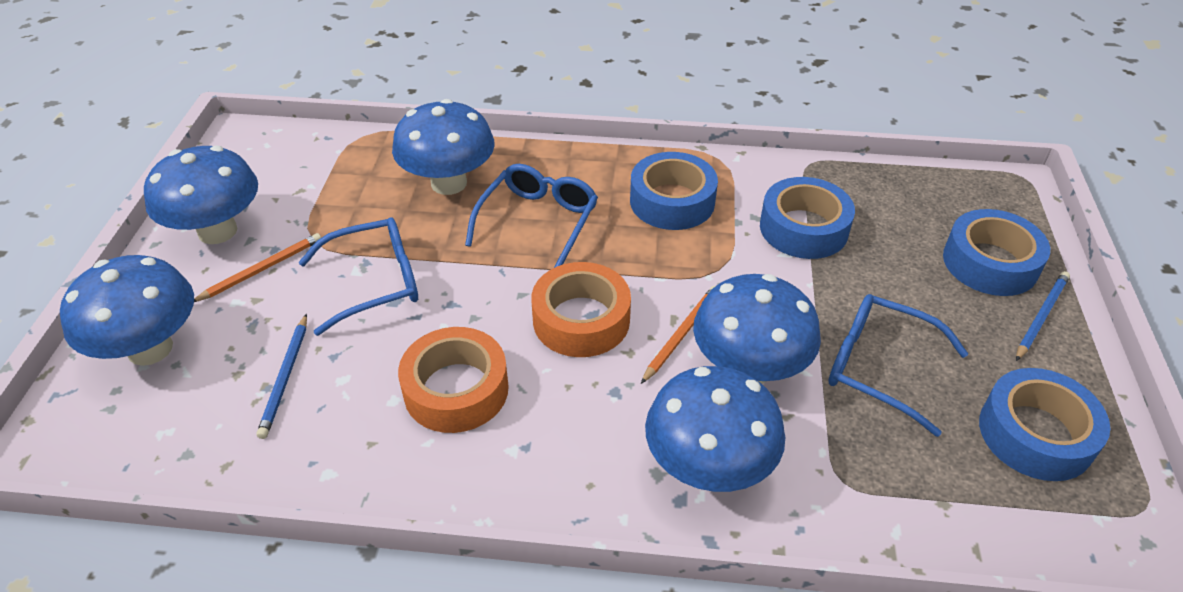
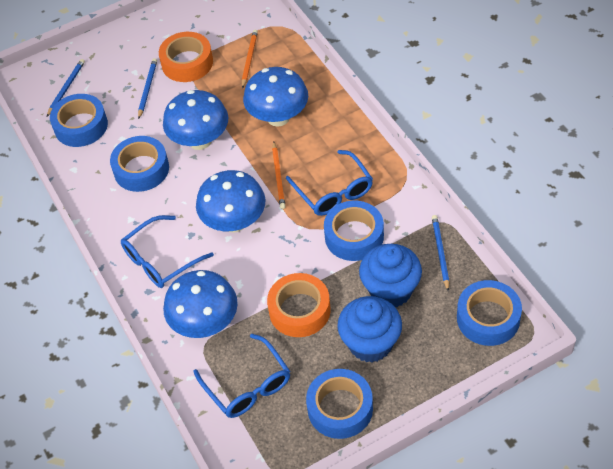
blue cupcake: 0 -> 2
blue mushroom: 5 -> 4
blue pencil: 2 -> 3
blue tape: 4 -> 5

